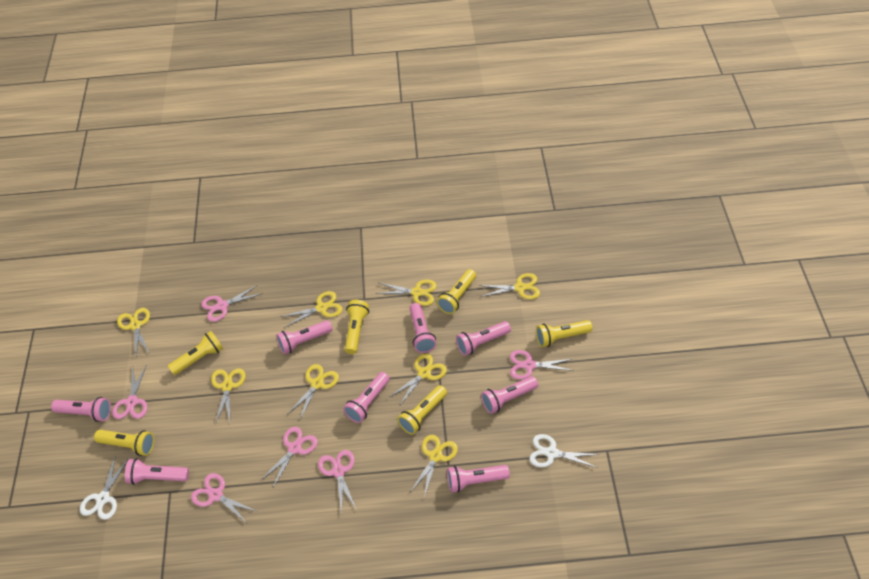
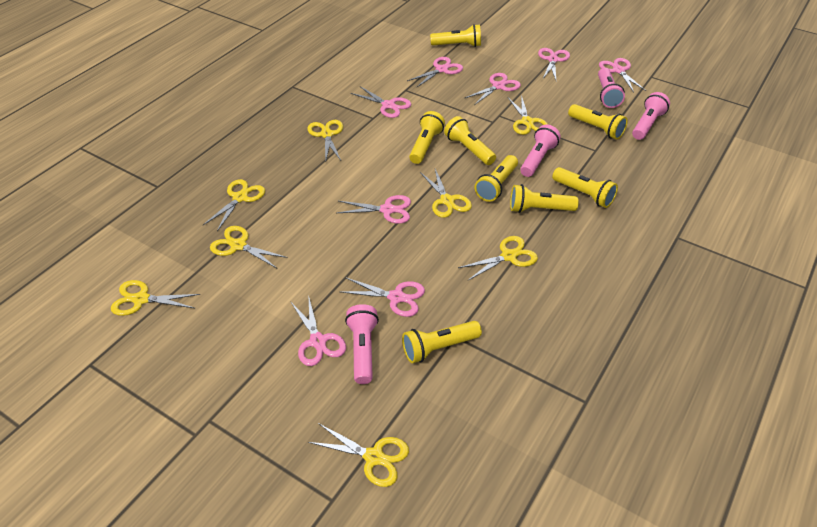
pink flashlight: 8 -> 4
pink scissors: 6 -> 8
white scissors: 2 -> 0
yellow flashlight: 6 -> 8

